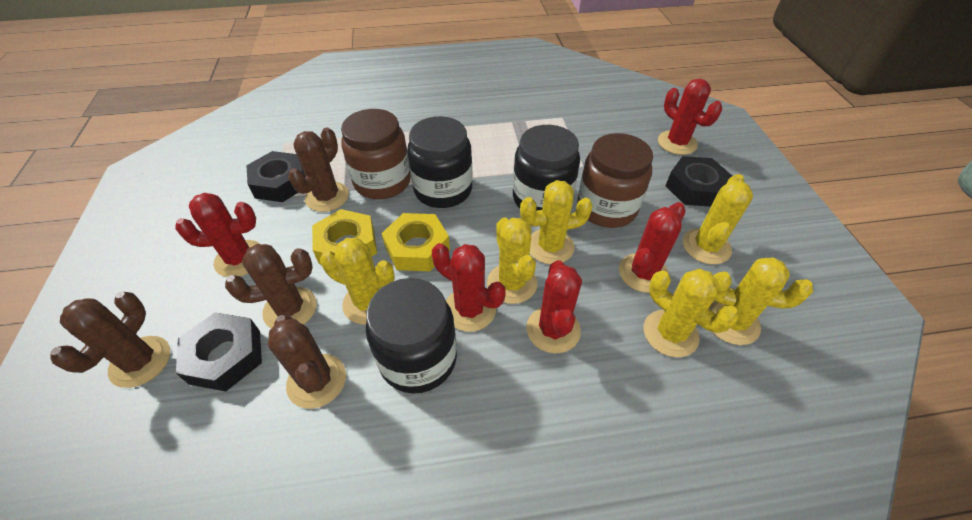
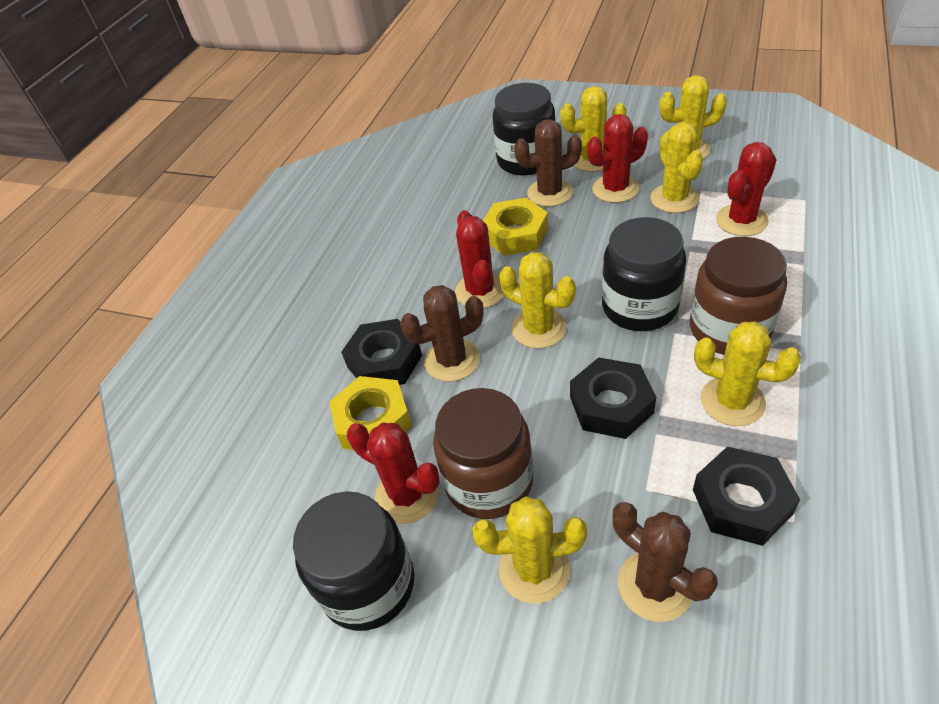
brown cactus: 4 -> 3
red cactus: 5 -> 4

